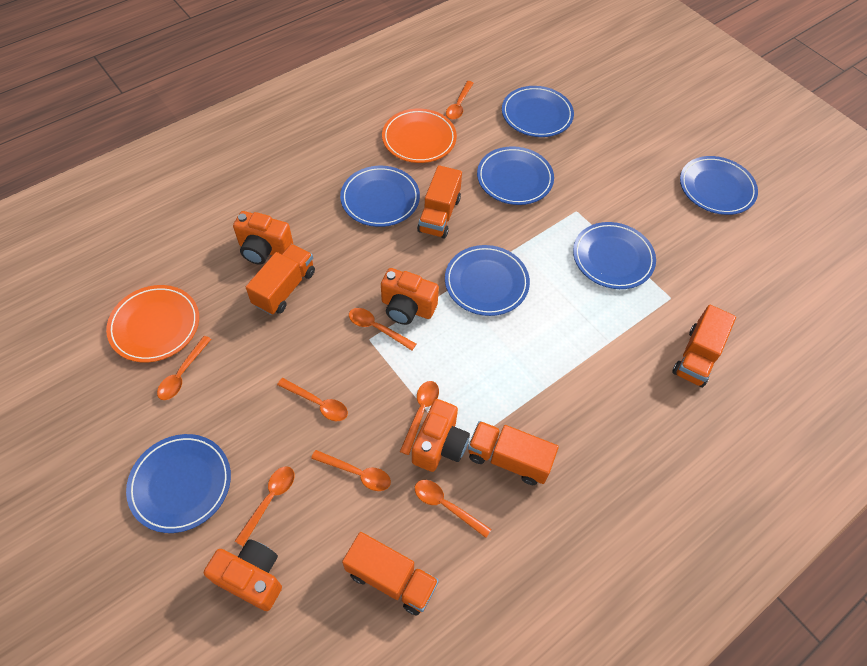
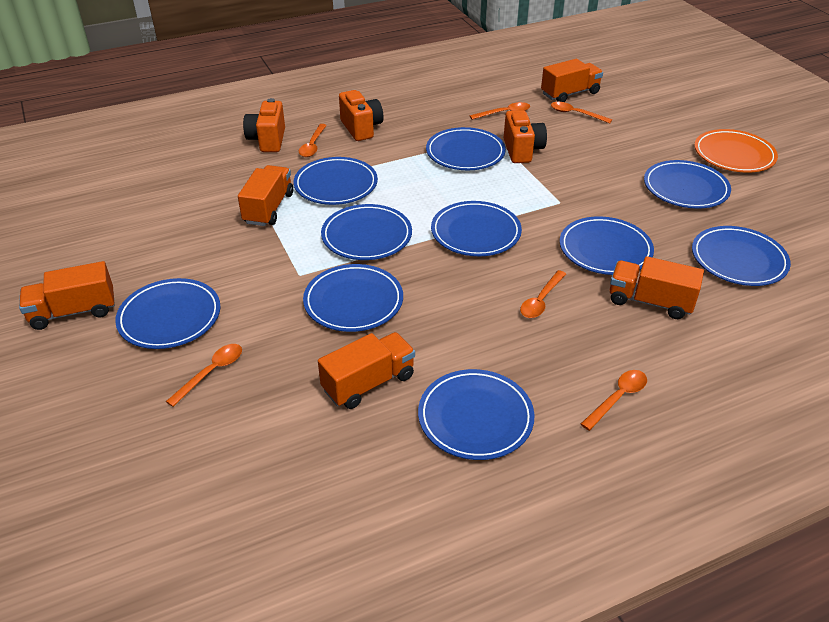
blue plate: 7 -> 10
orange camera: 4 -> 3
orange plate: 2 -> 1
orange spoon: 8 -> 6

